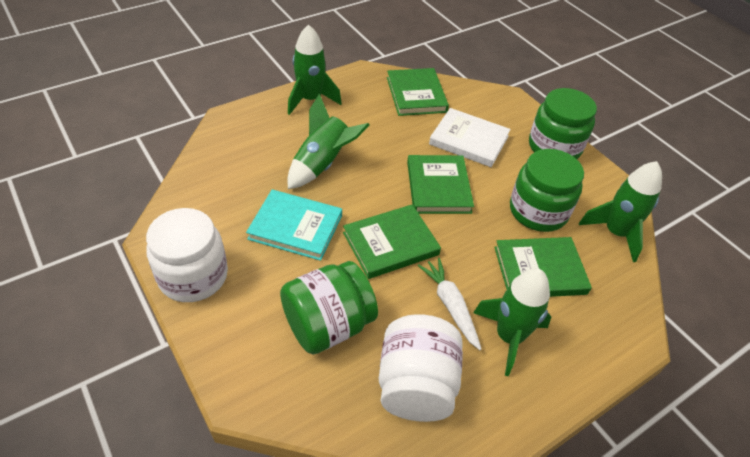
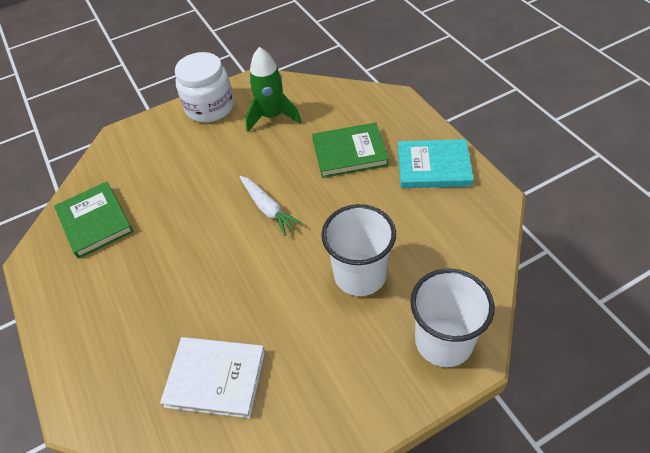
green book: 4 -> 2
green jar: 3 -> 0
green rocket: 4 -> 1
white cup: 0 -> 2
white jar: 2 -> 1

